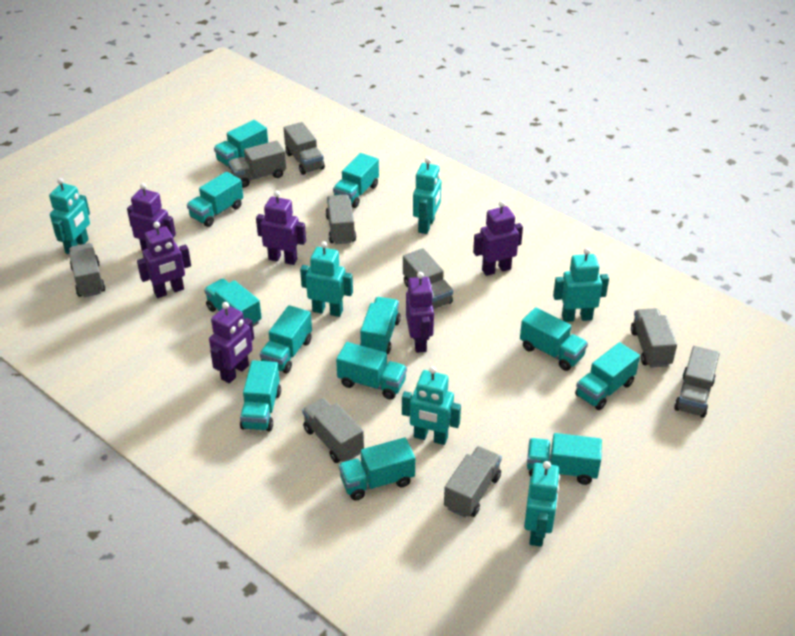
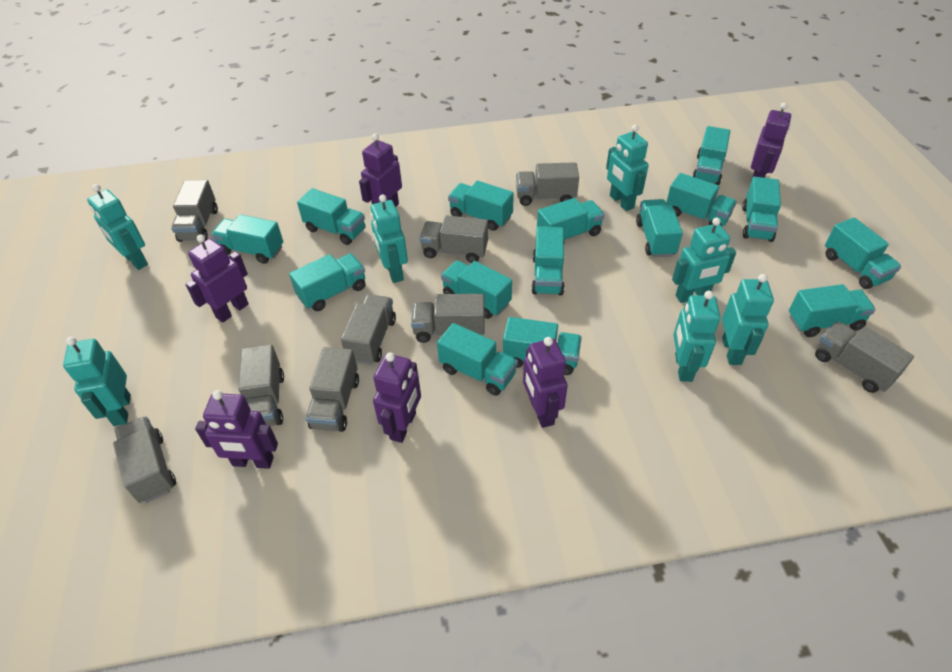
turquoise robot: 6 -> 7
turquoise truck: 12 -> 15

